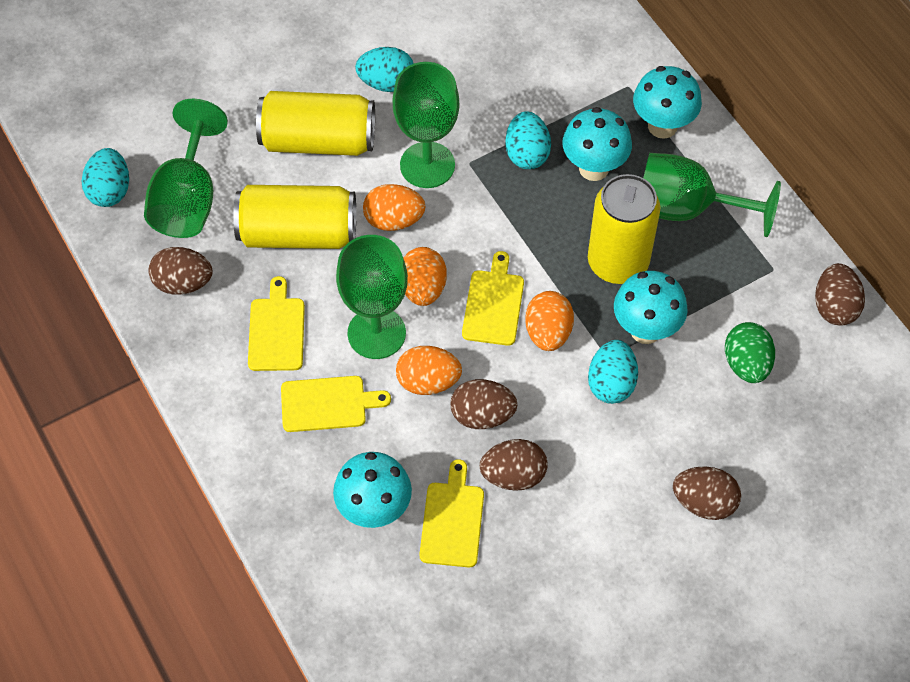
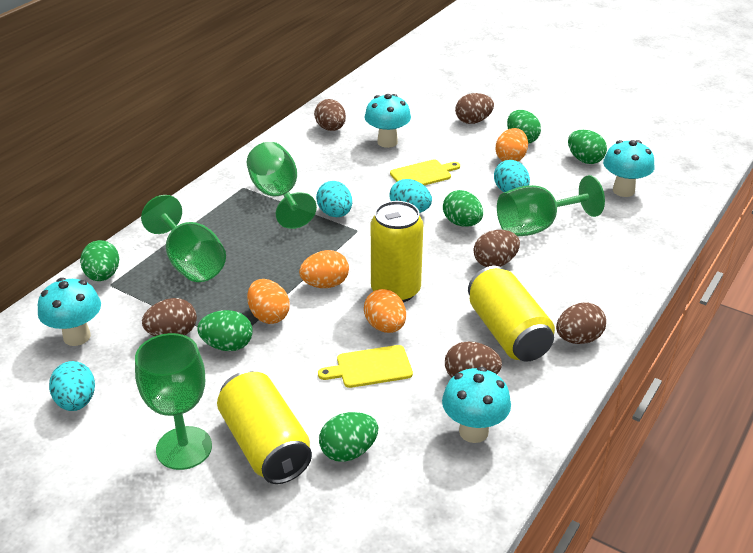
brown egg: 5 -> 6
green egg: 1 -> 6
yellow cutting board: 4 -> 2

